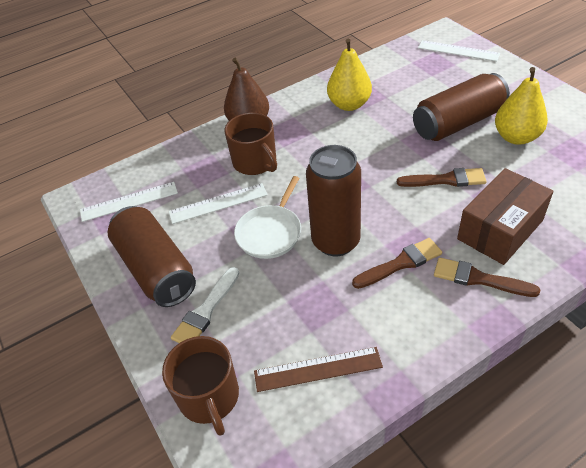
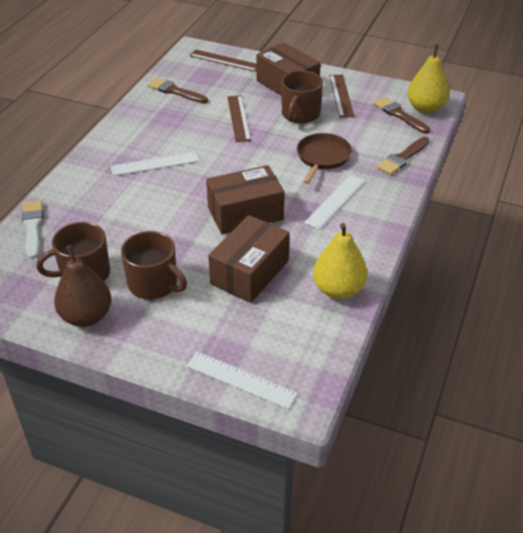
brown box: 1 -> 3
brown can: 3 -> 0
brown mug: 2 -> 3
brown pan: 0 -> 1
brown ruler: 1 -> 3
white pan: 1 -> 0

